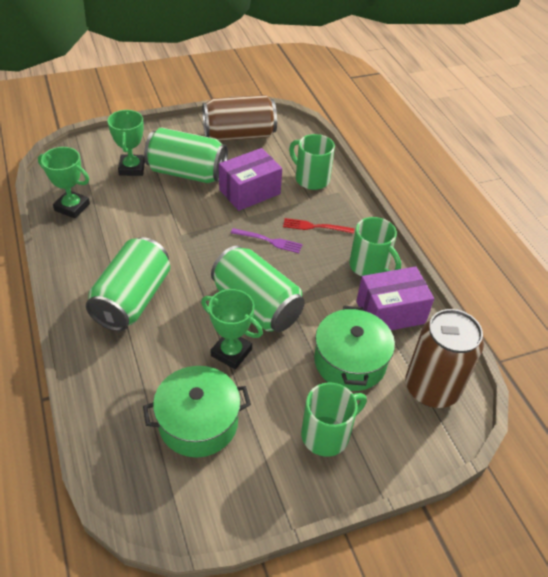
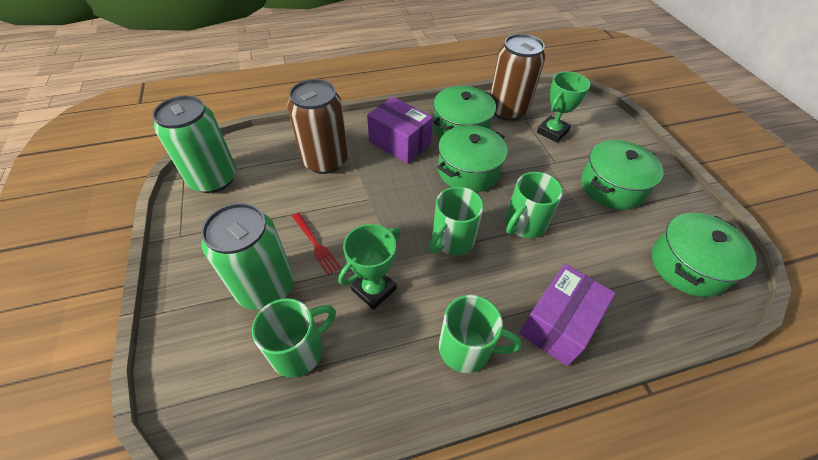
green can: 3 -> 2
green mug: 3 -> 4
green pot: 2 -> 4
green trophy: 3 -> 2
purple fork: 1 -> 0

